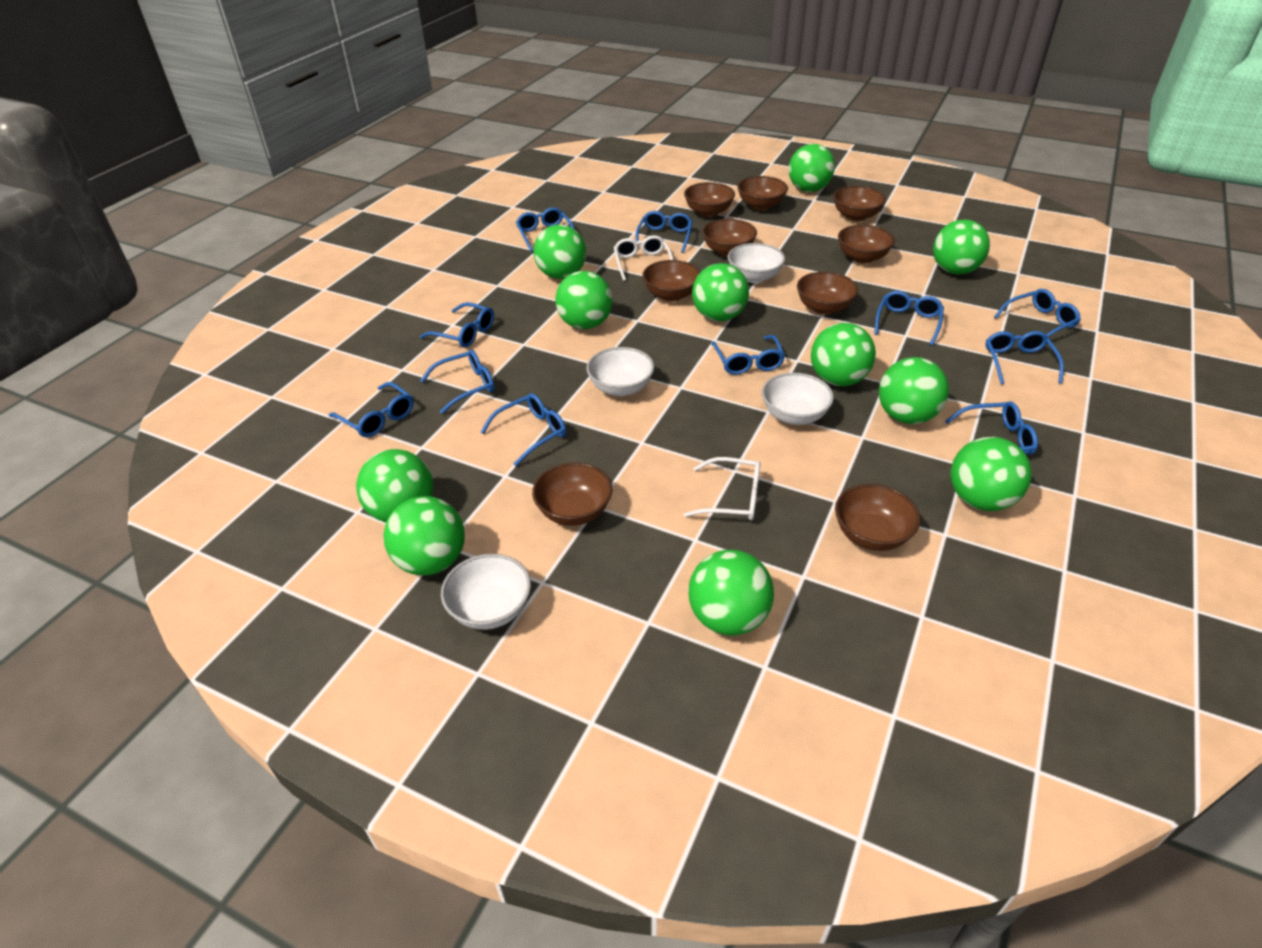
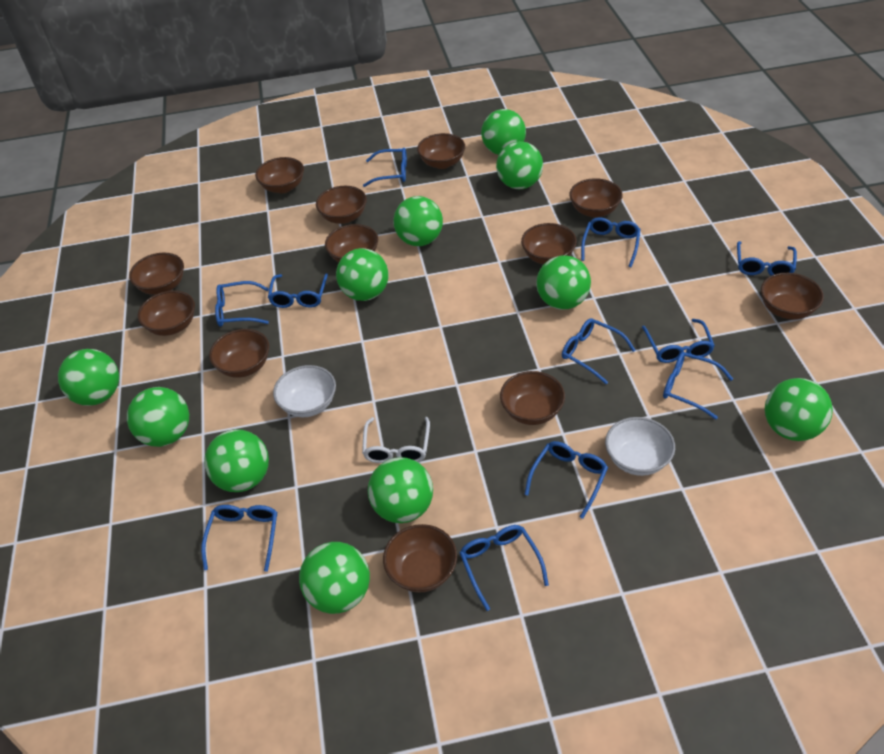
brown bowl: 9 -> 12
white bowl: 4 -> 2
white glasses: 2 -> 1

